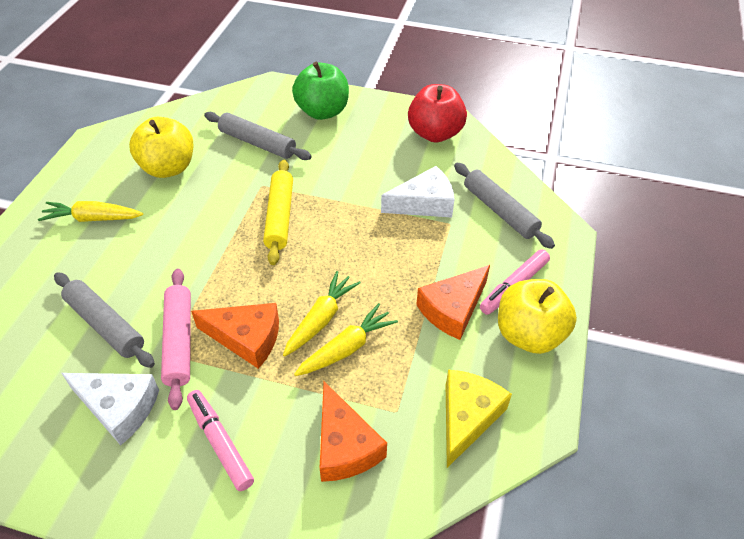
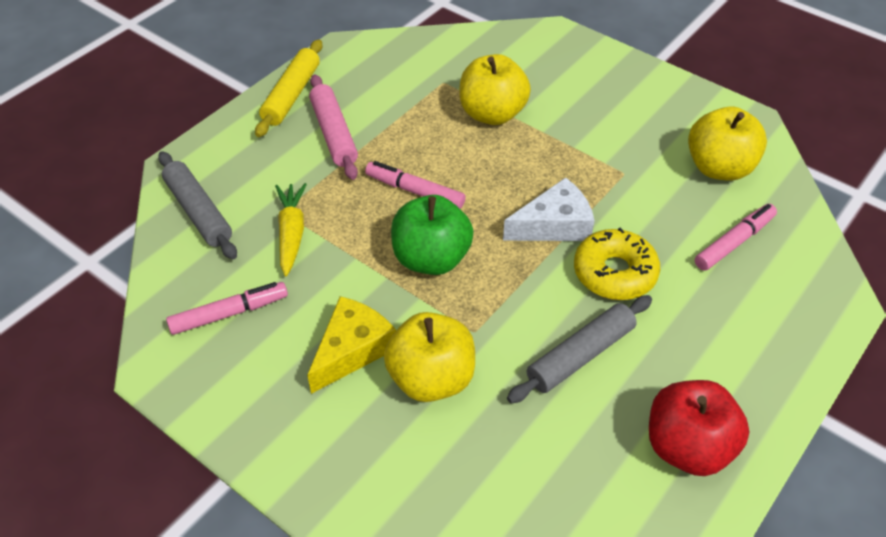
grey rolling pin: 3 -> 2
orange cheese: 3 -> 0
pink marker: 2 -> 3
white cheese: 2 -> 1
yellow apple: 2 -> 3
yellow carrot: 3 -> 1
yellow donut: 0 -> 1

